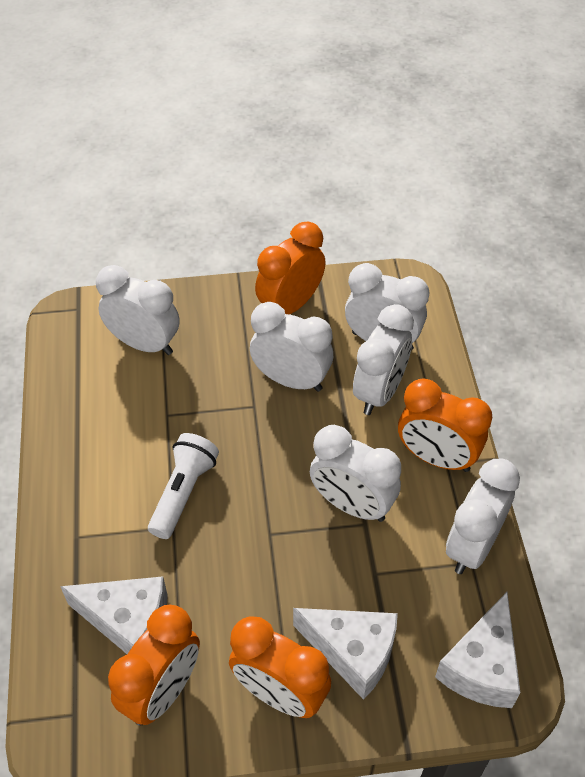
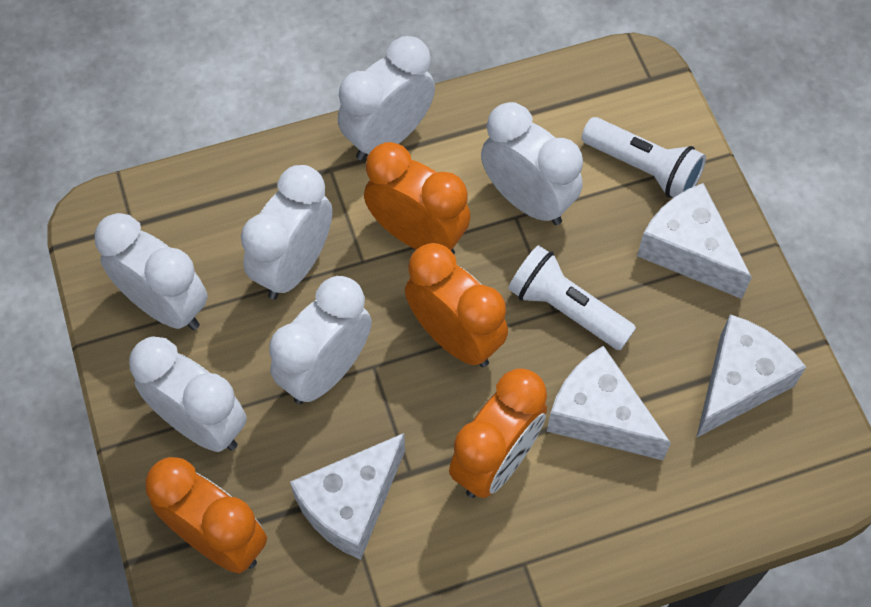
white cheese: 3 -> 4
white flashlight: 1 -> 2

